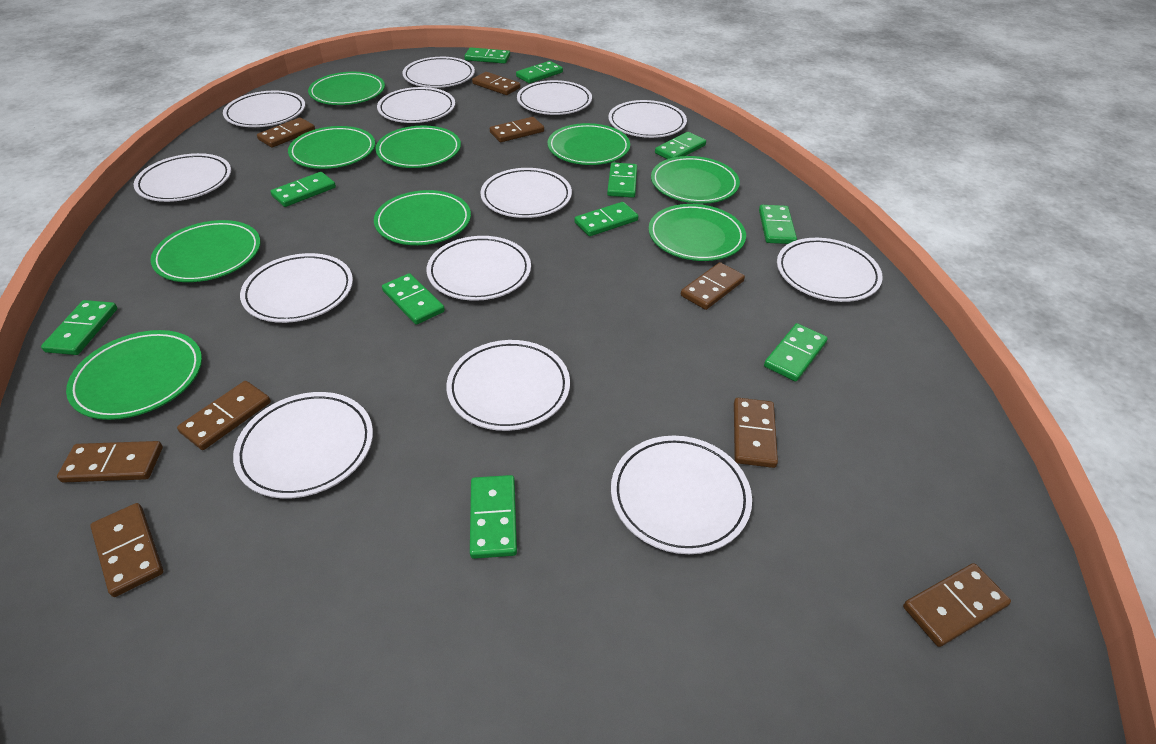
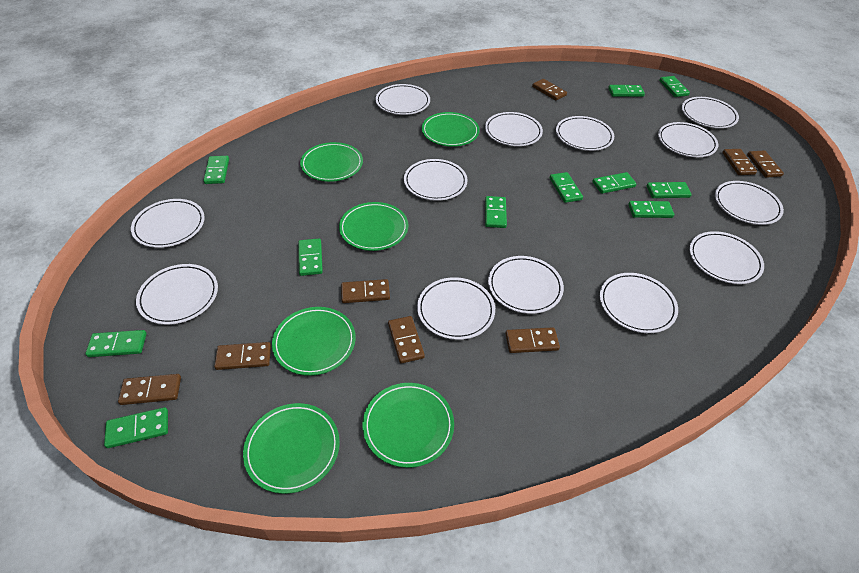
brown domino: 9 -> 8
green plate: 9 -> 6

